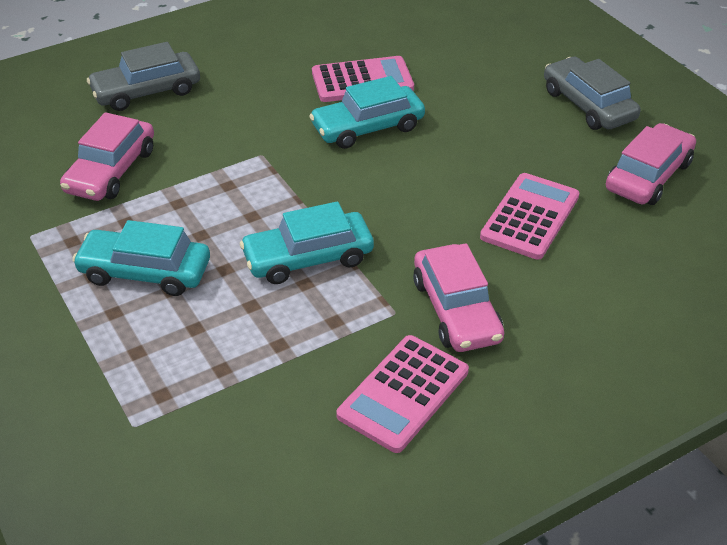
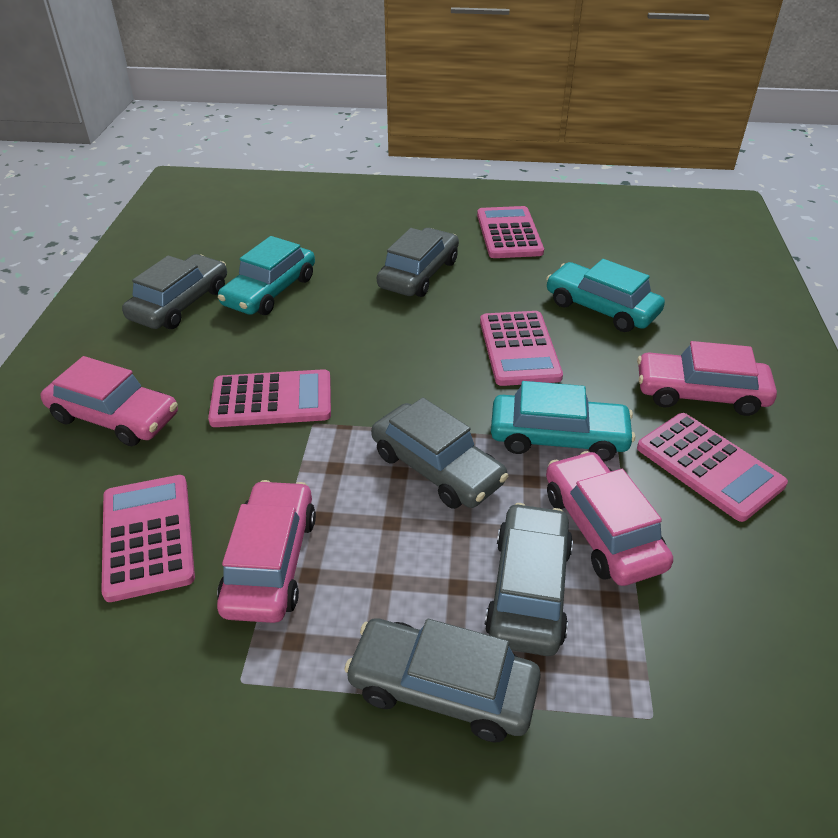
grey car: 2 -> 5
pink calculator: 3 -> 5
pink car: 3 -> 4

